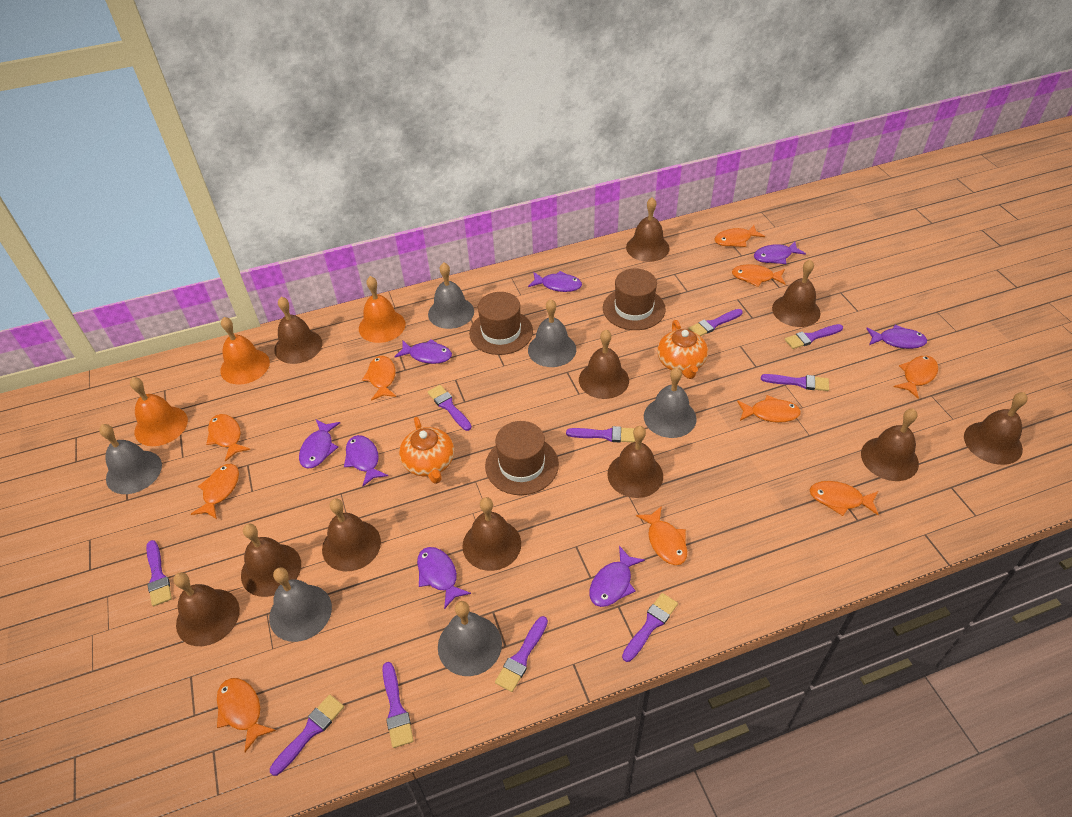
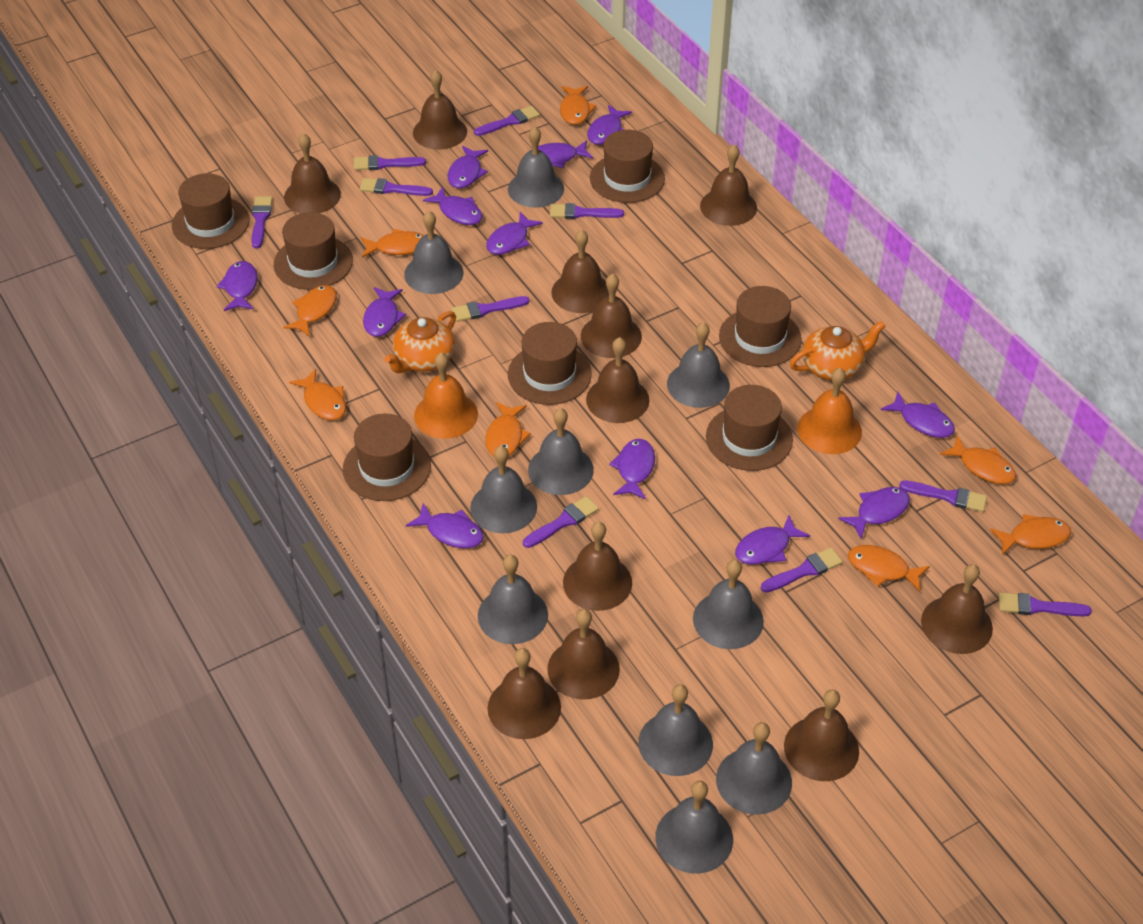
brown hat: 3 -> 7
grey bell: 6 -> 10
orange bell: 3 -> 2
orange fish: 10 -> 8
purple fish: 8 -> 12

